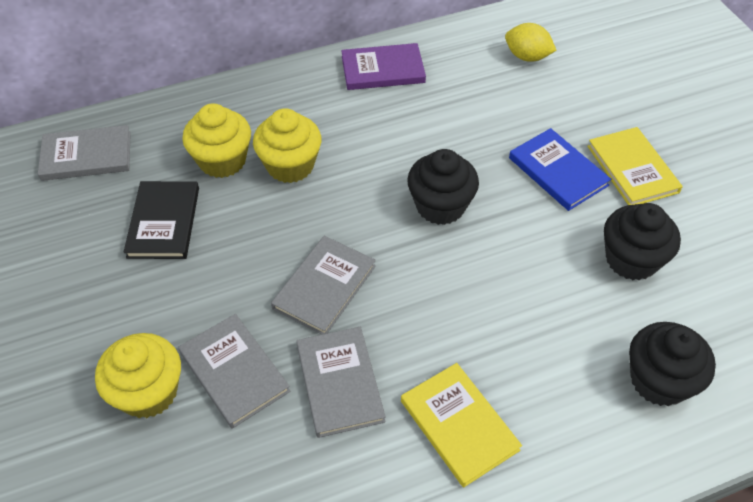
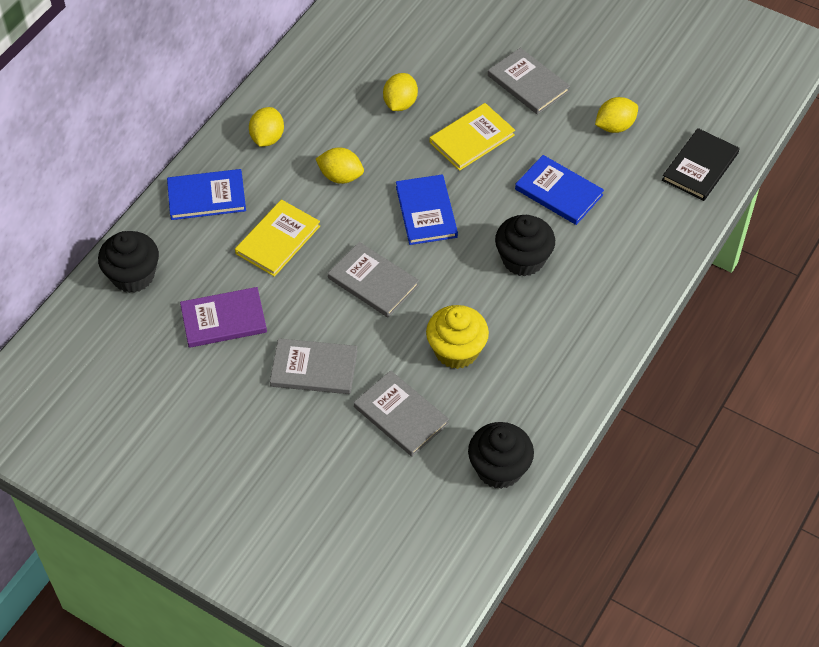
blue book: 1 -> 3
yellow cupcake: 3 -> 1
yellow lemon: 1 -> 4

